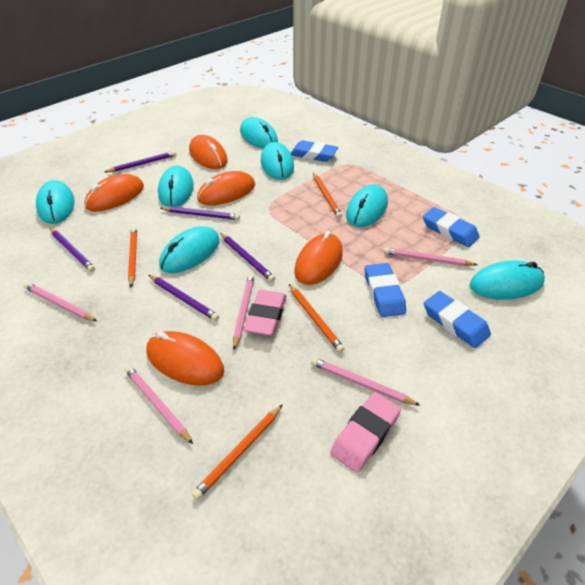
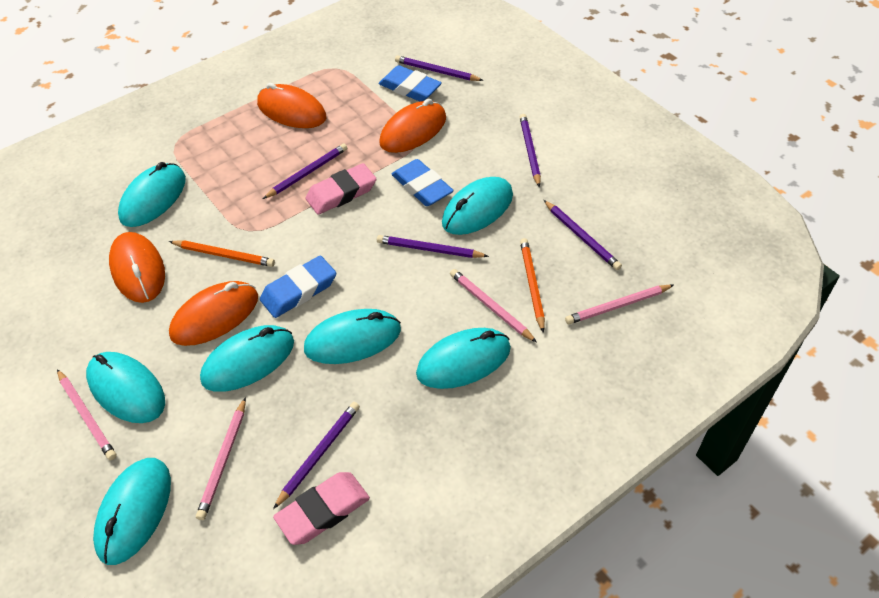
blue eraser: 4 -> 3
orange mouse: 5 -> 4
orange pencil: 4 -> 2
pink pencil: 5 -> 4
purple pencil: 5 -> 6

